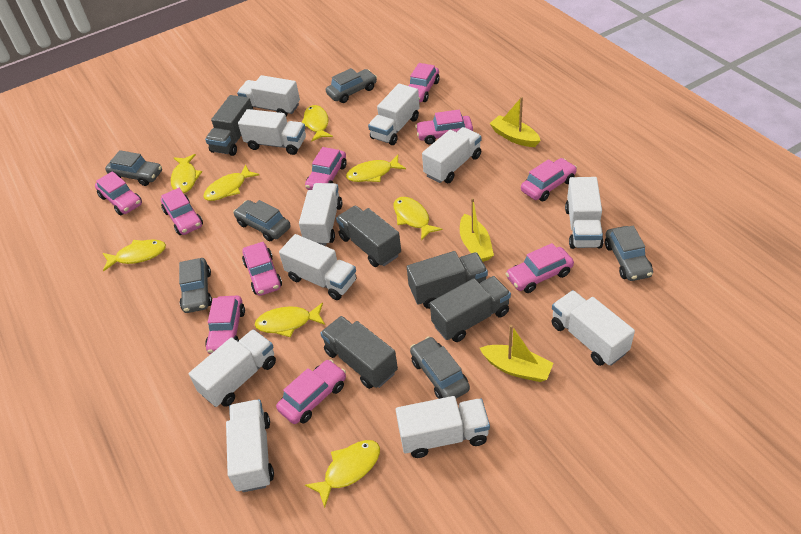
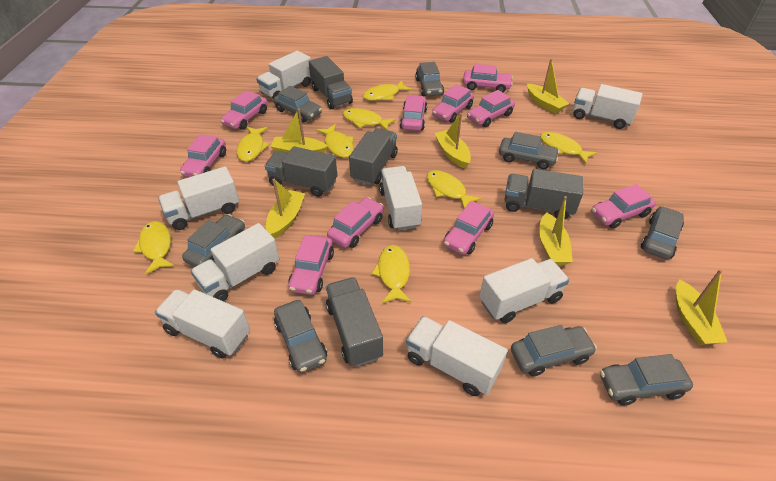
grey car: 6 -> 8
white truck: 11 -> 8
yellow boat: 3 -> 6

